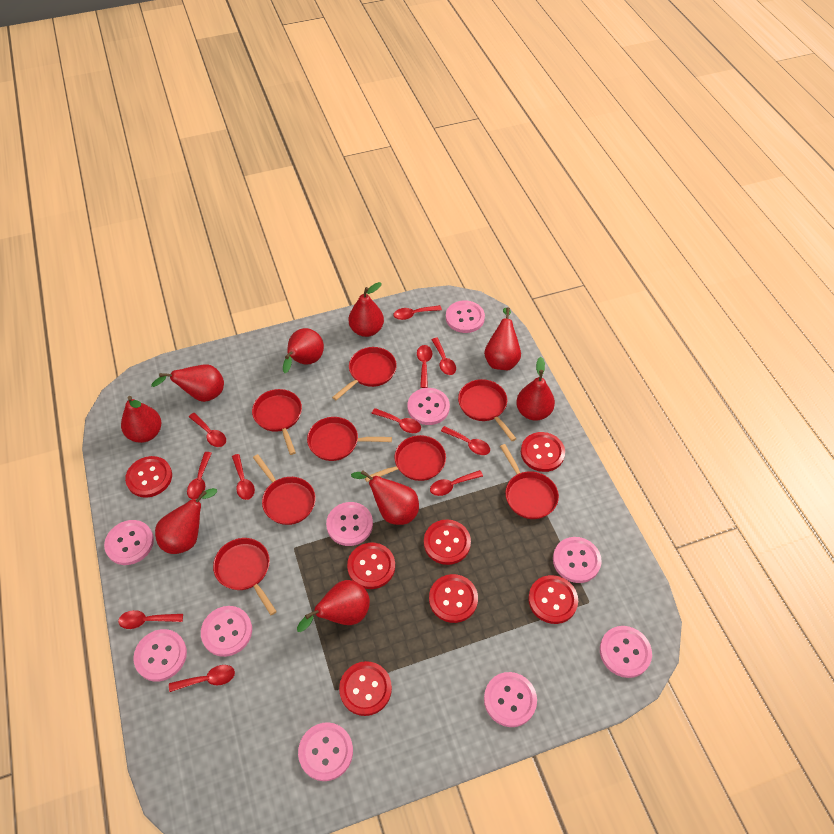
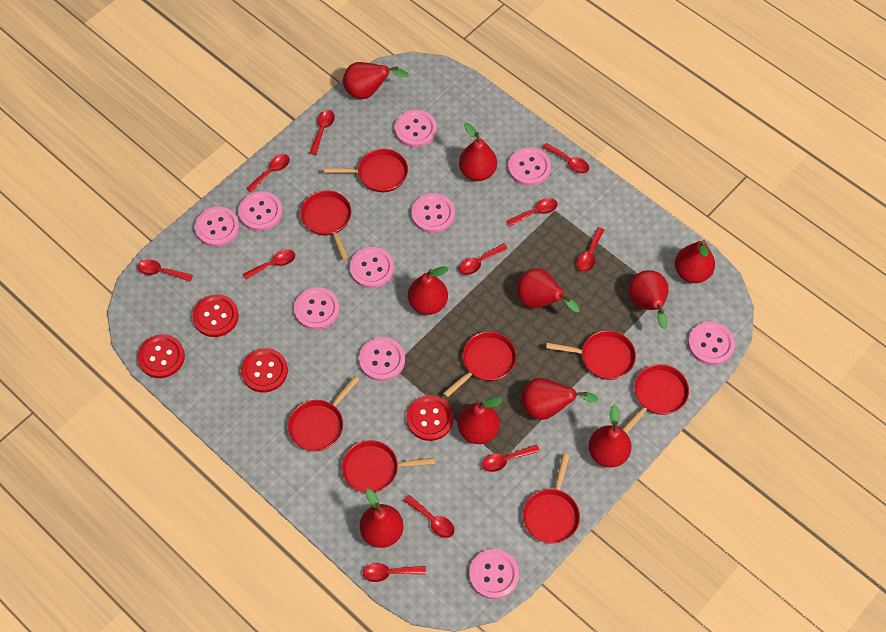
red button: 7 -> 4
red pear: 9 -> 10

